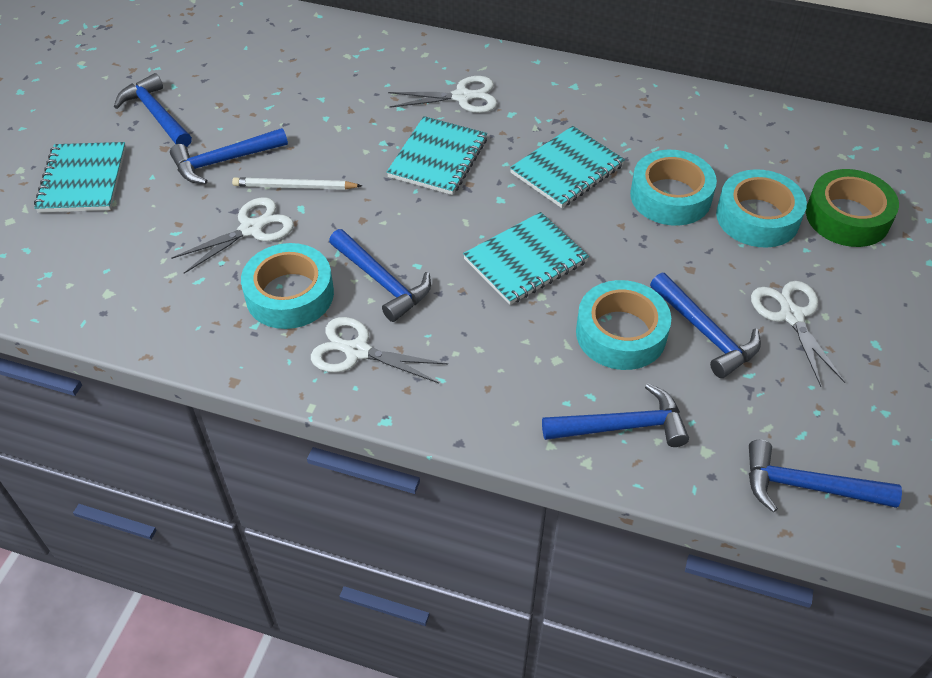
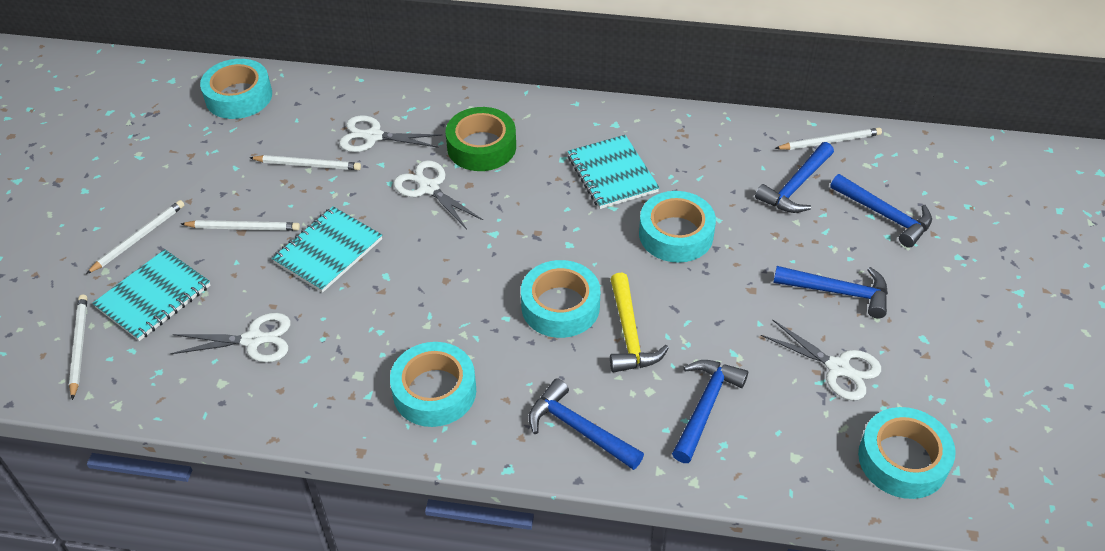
blue hammer: 6 -> 5
turquoise notebook: 4 -> 3
turquoise tape: 4 -> 5
white pencil: 1 -> 5
yellow hammer: 0 -> 1

